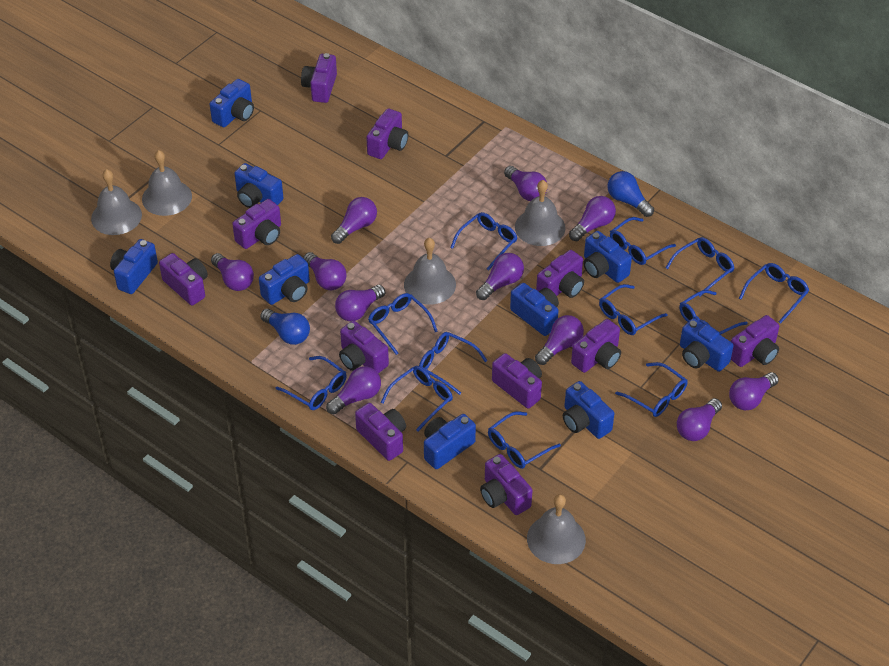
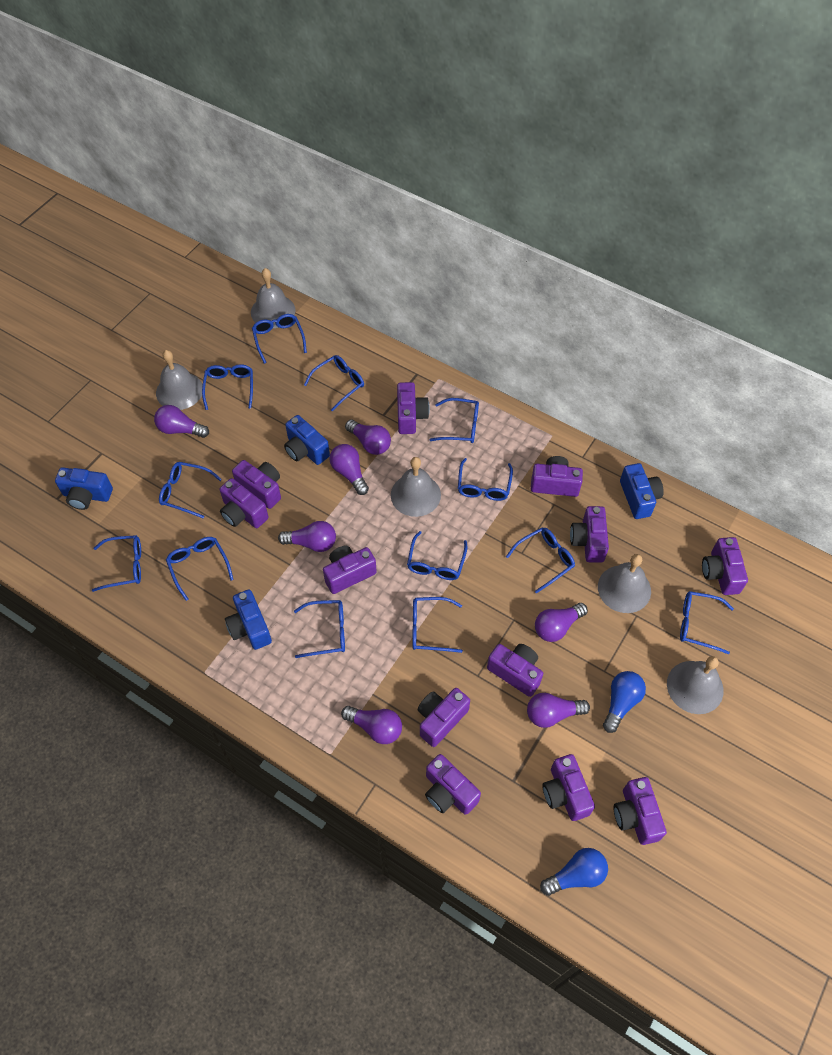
blue camera: 9 -> 4
blue glasses: 12 -> 13
purple camera: 11 -> 12
purple light bulb: 11 -> 7

